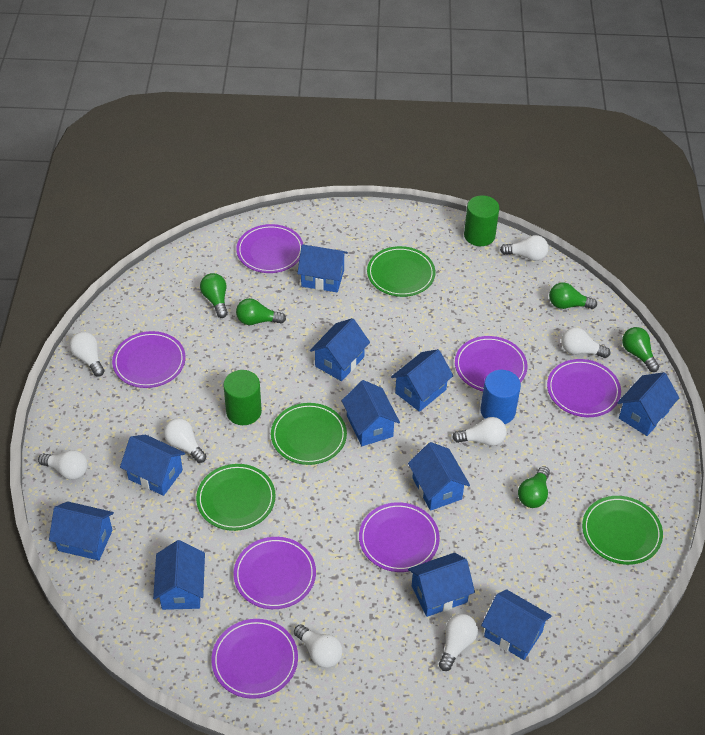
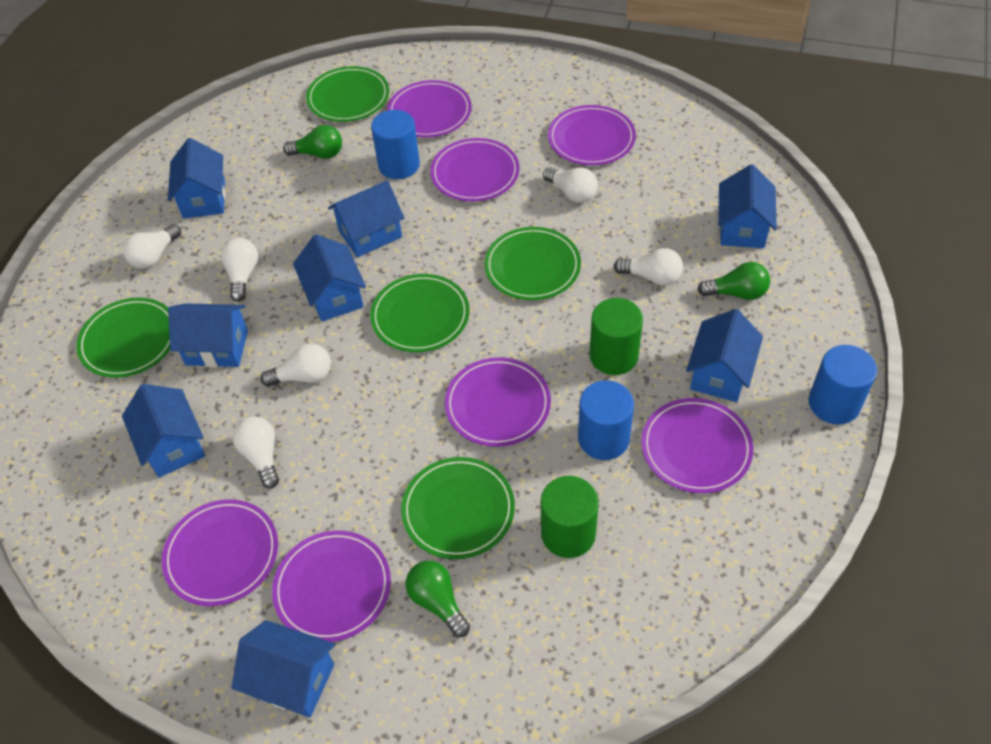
blue cylinder: 1 -> 3
blue house: 11 -> 8
green light bulb: 5 -> 3
green plate: 4 -> 5
white light bulb: 8 -> 6

